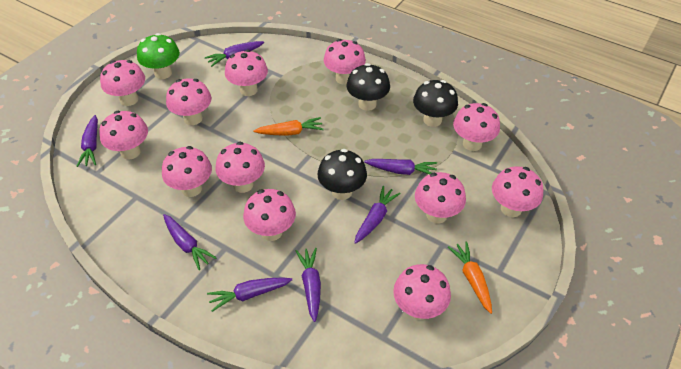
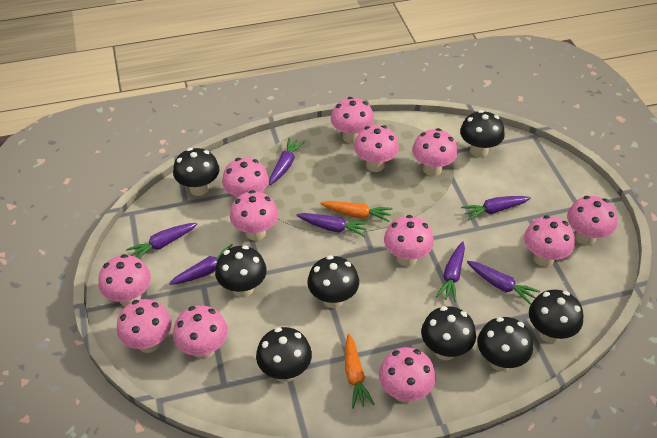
black mushroom: 3 -> 8
green mushroom: 1 -> 0

